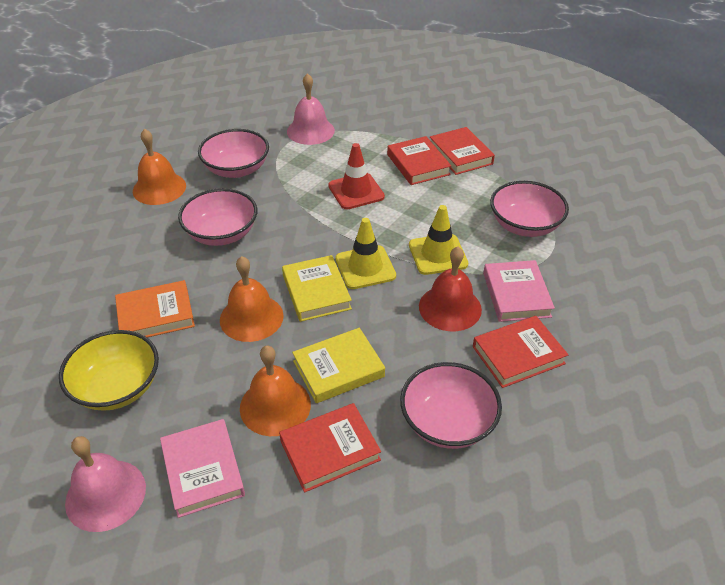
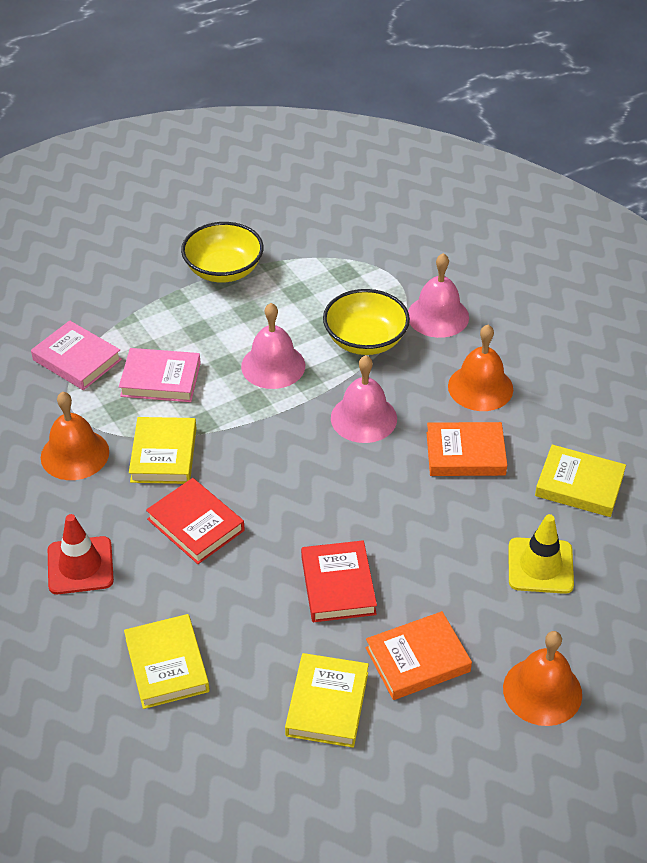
orange book: 1 -> 2
pink bell: 2 -> 3
pink bowl: 4 -> 0
red bell: 1 -> 0
red book: 4 -> 2
yellow book: 2 -> 4
yellow bowl: 1 -> 2
yellow traffic cone: 2 -> 1

